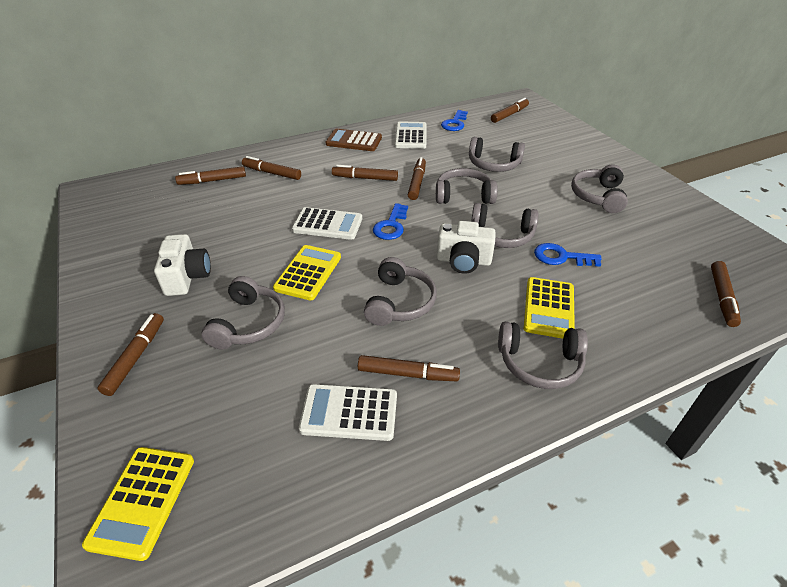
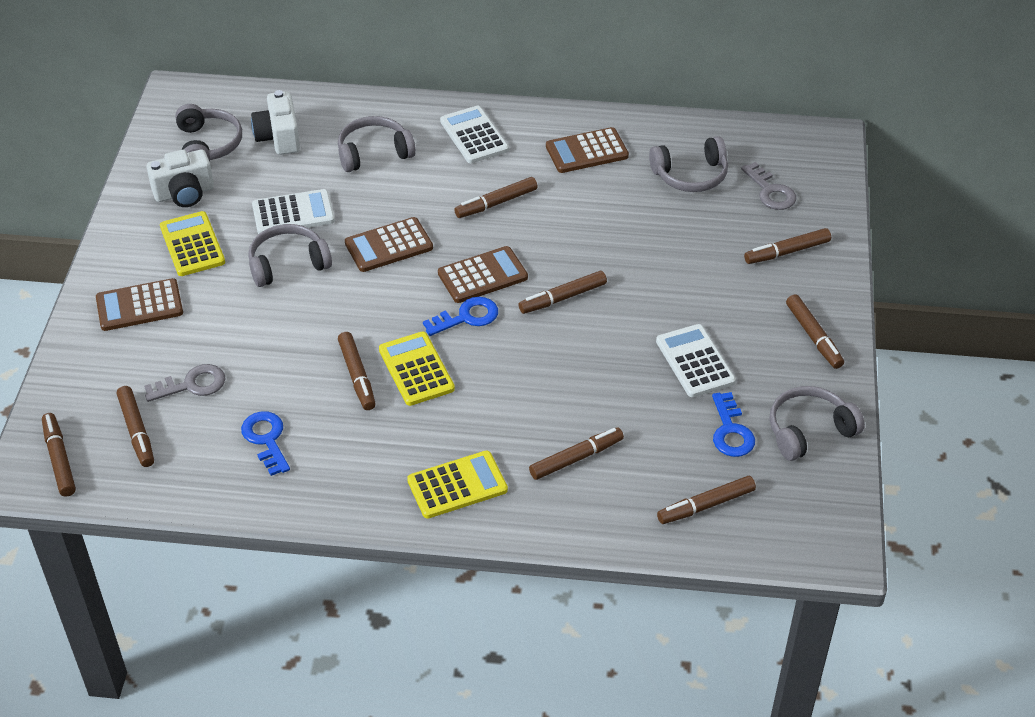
brown calculator: 1 -> 4
brown marker: 8 -> 9
grey headphones: 7 -> 5
grey key: 0 -> 2

